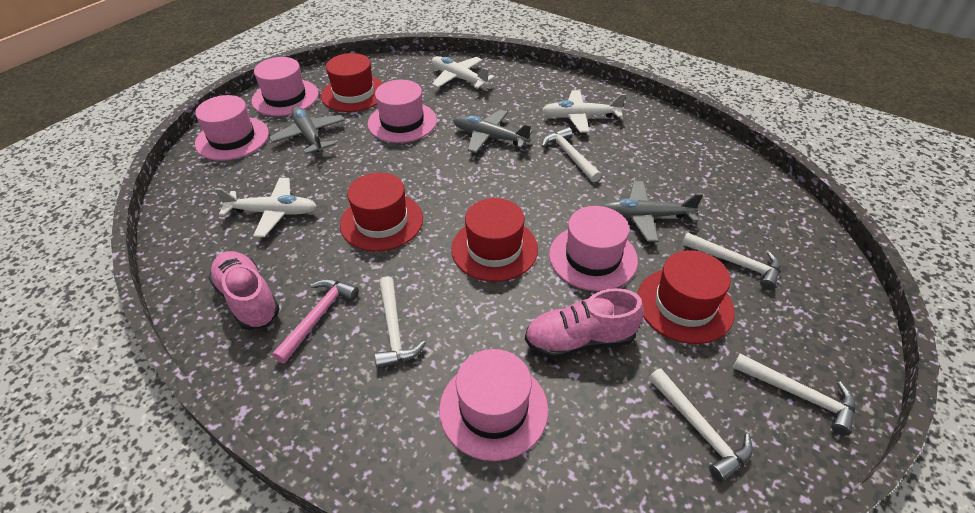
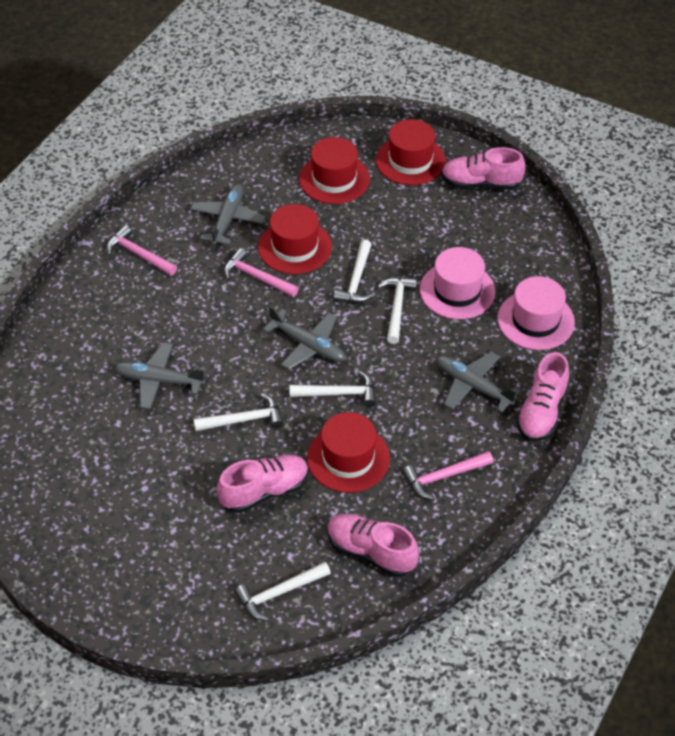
grey plane: 3 -> 4
pink hammer: 1 -> 3
pink hat: 5 -> 2
pink shoe: 2 -> 4
white plane: 3 -> 0

